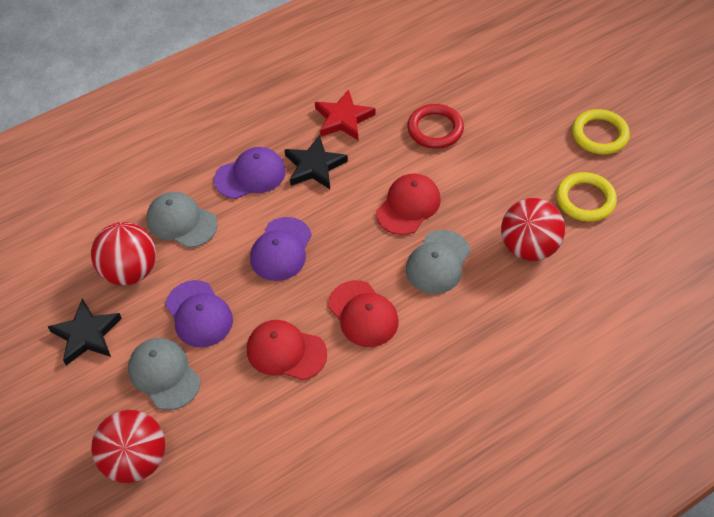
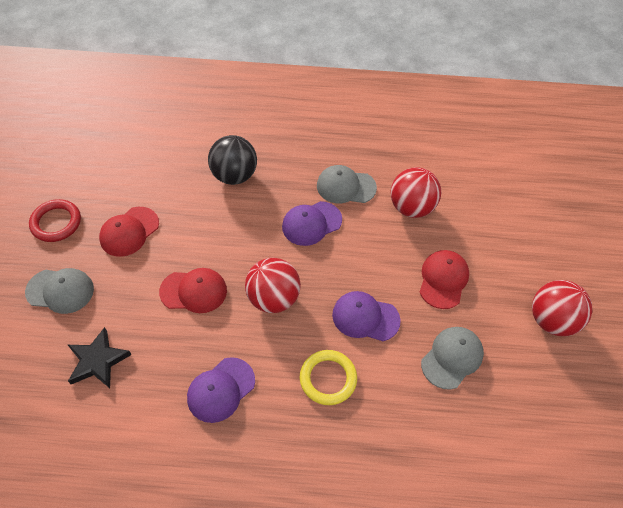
black ball: 0 -> 1
black star: 2 -> 1
red star: 1 -> 0
yellow ring: 2 -> 1

